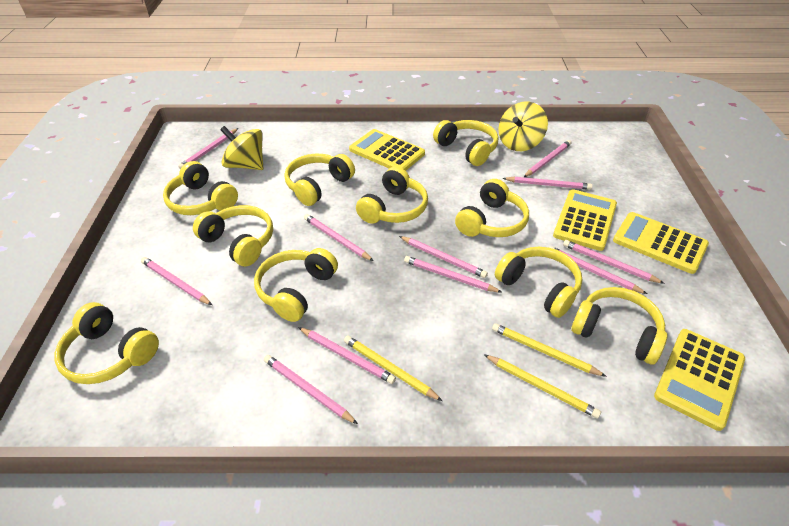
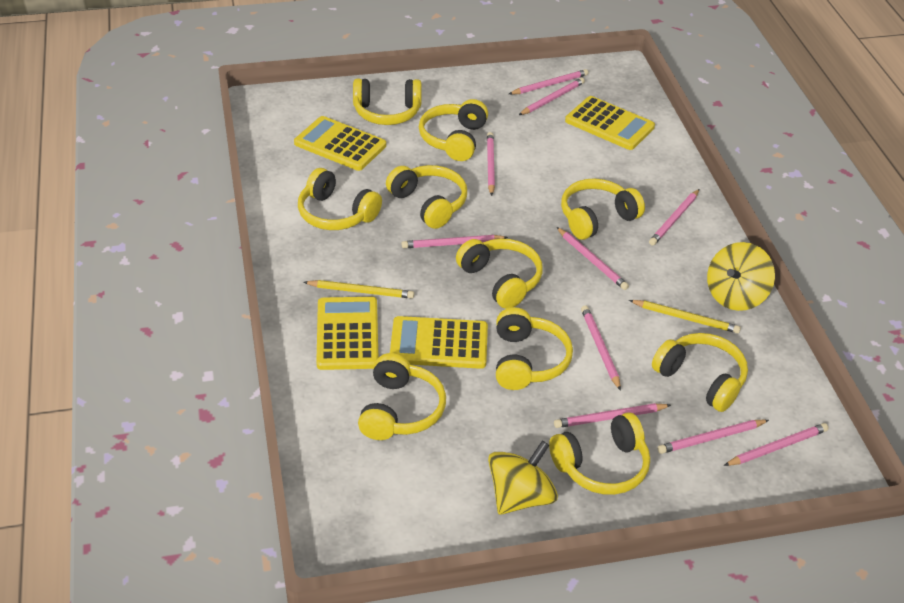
pink pencil: 11 -> 10
yellow pencil: 3 -> 2

